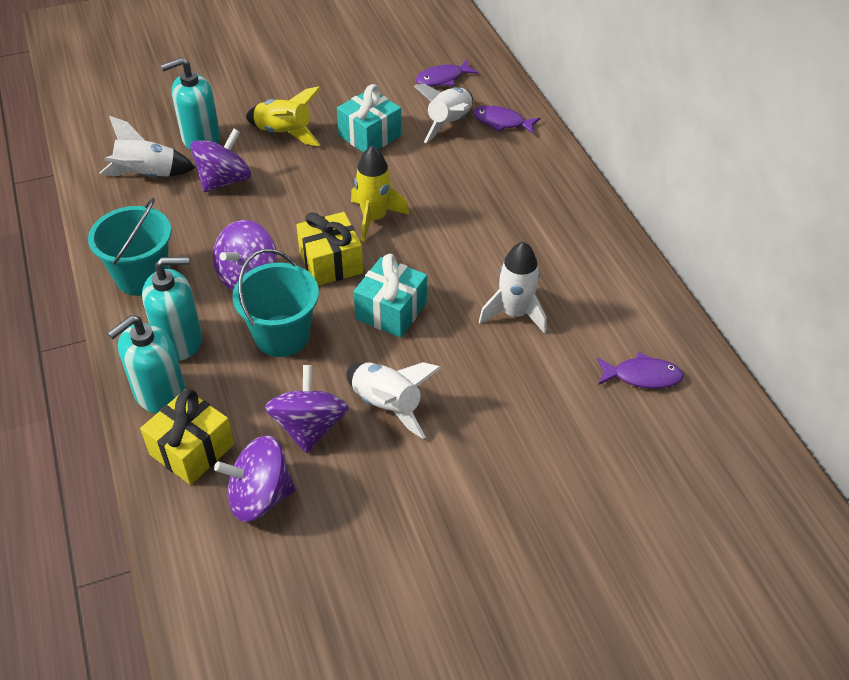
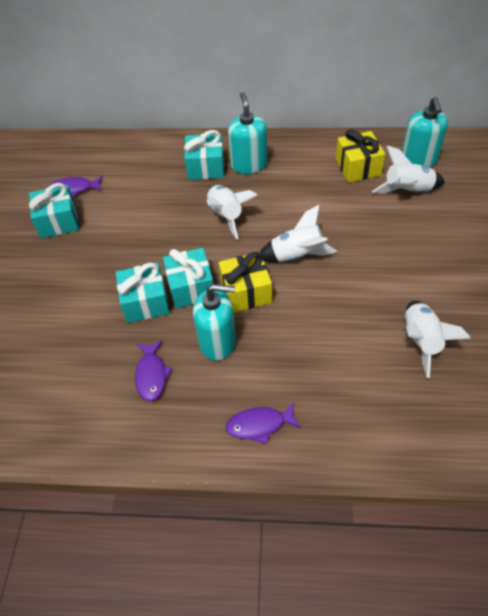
purple spinning top: 4 -> 0
turquoise bucket: 2 -> 0
turquoise gift: 2 -> 4
yellow rocket: 2 -> 0

